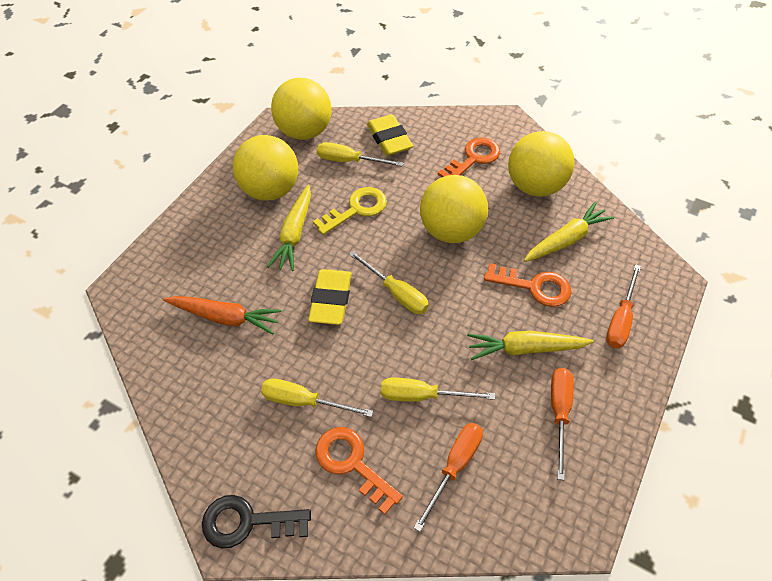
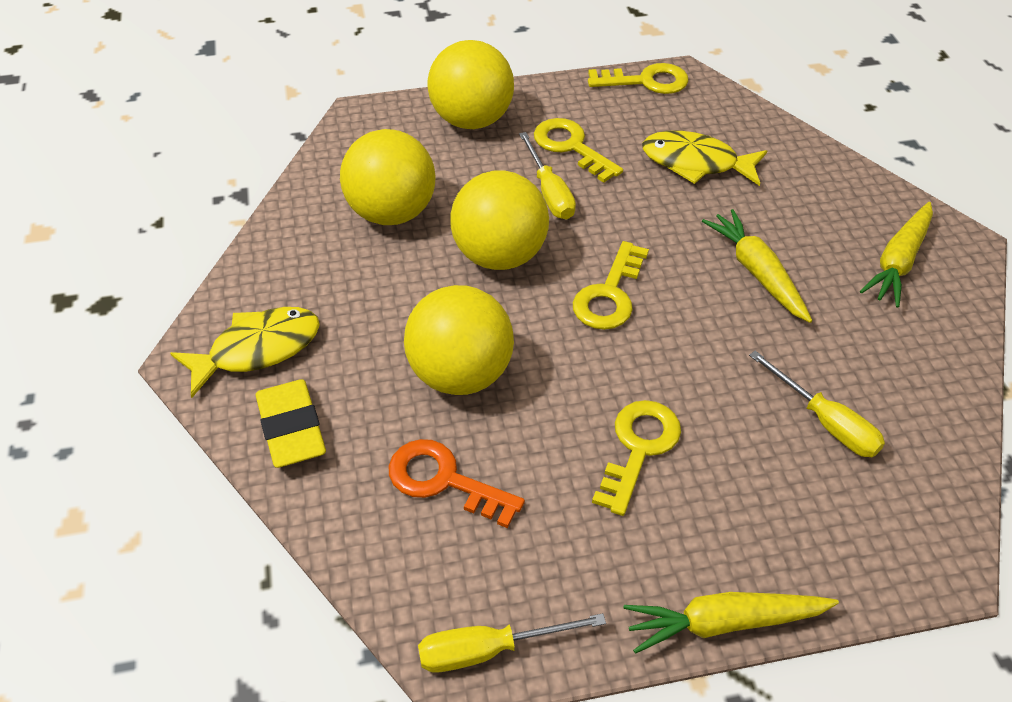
black key: 1 -> 0
orange carrot: 1 -> 0
orange key: 3 -> 1
orange screwdriver: 3 -> 0
yellow eraser: 2 -> 1
yellow fish: 0 -> 2
yellow key: 1 -> 4
yellow screwdriver: 4 -> 3

